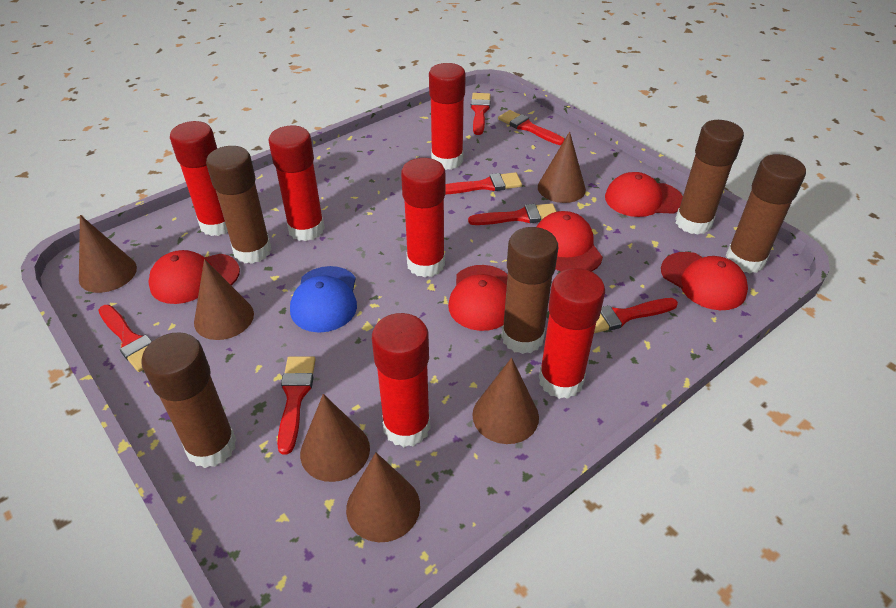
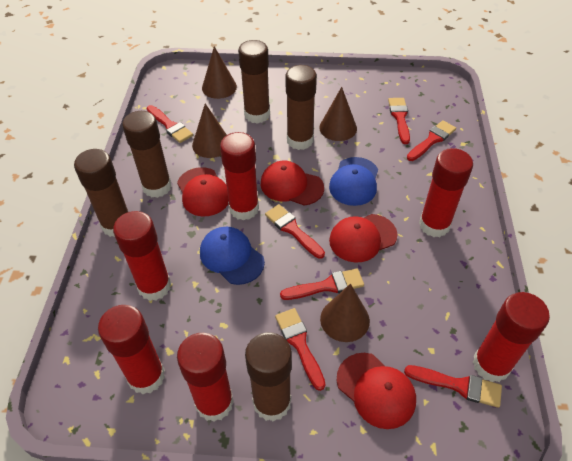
blue cap: 1 -> 2
brown cone: 6 -> 4
red cap: 5 -> 4

